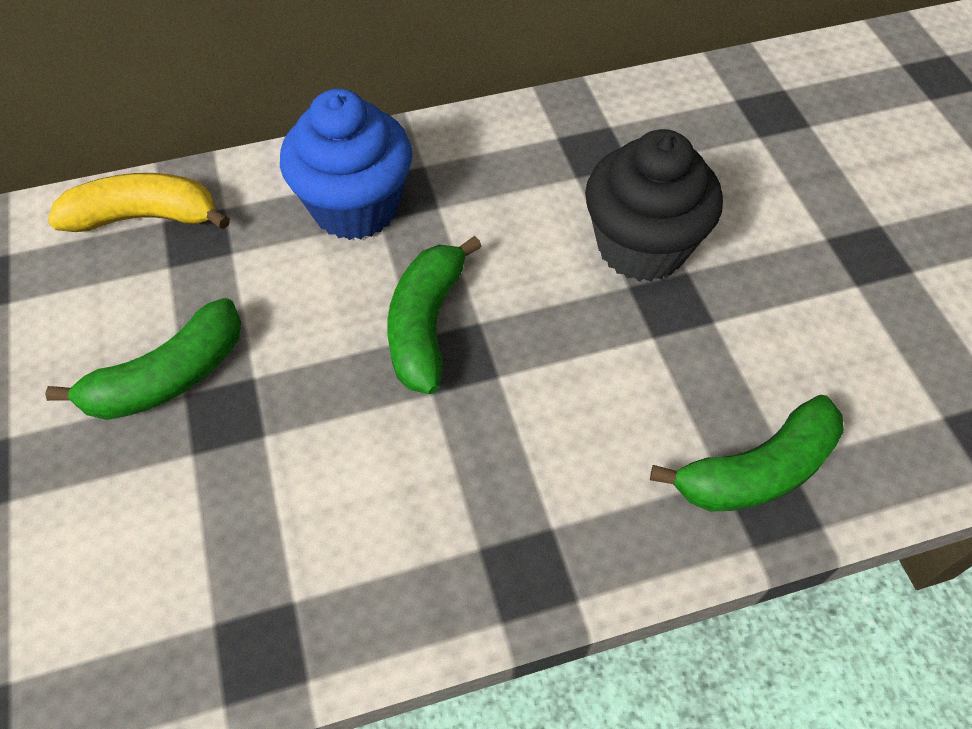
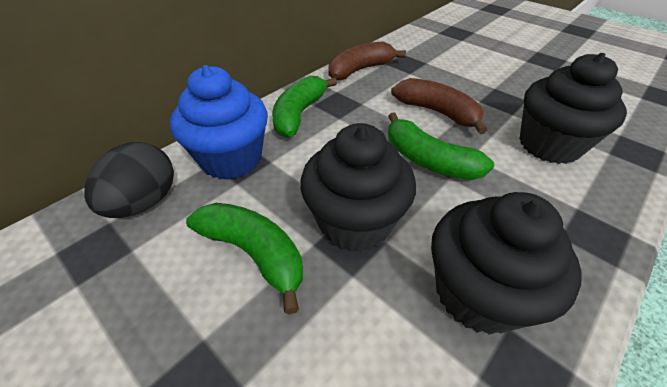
black cupcake: 1 -> 3
black egg: 0 -> 1
brown banana: 0 -> 2
yellow banana: 1 -> 0

